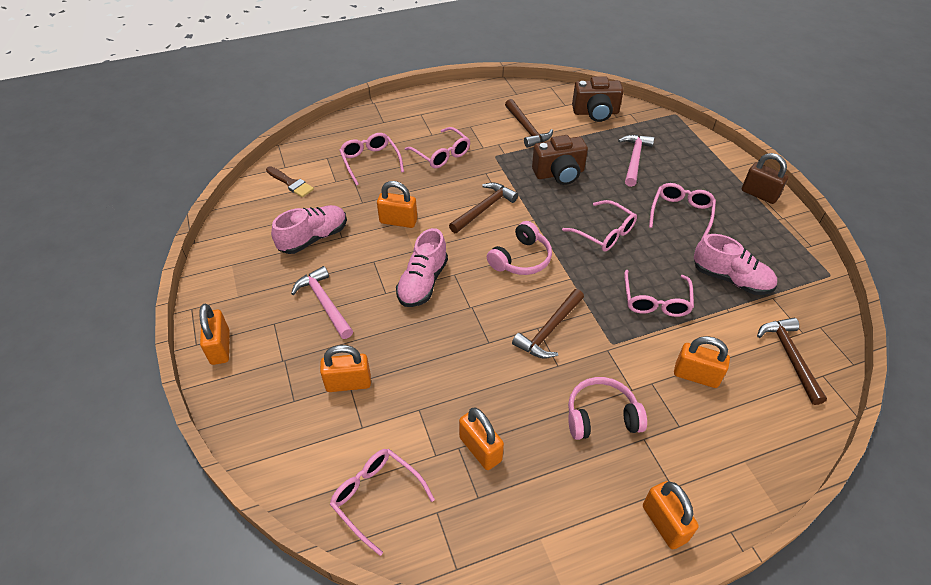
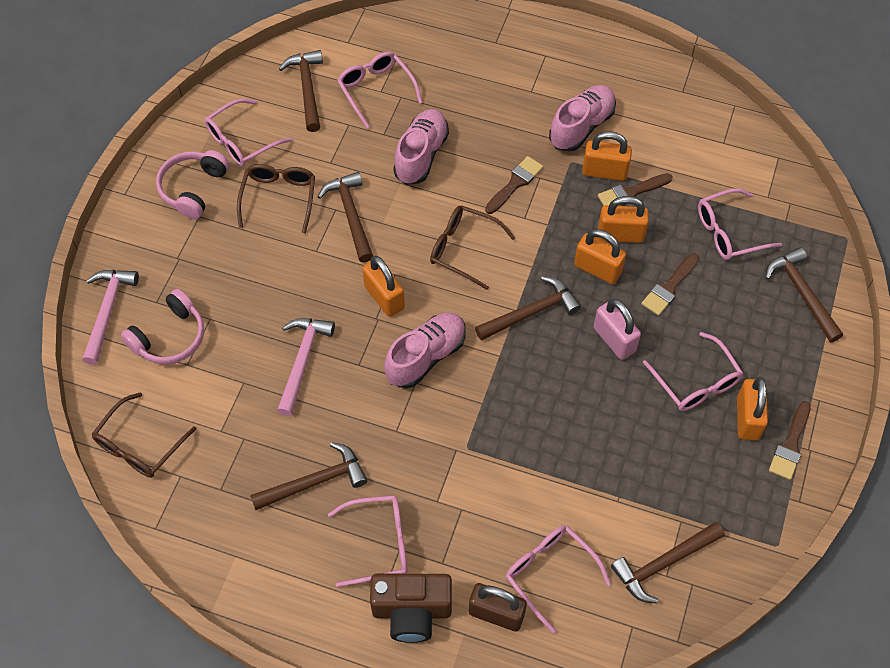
brown brush: 1 -> 4
brown camera: 2 -> 1
brown glasses: 0 -> 3
brown hammer: 4 -> 6
orange padlock: 6 -> 5
pink padlock: 0 -> 1

